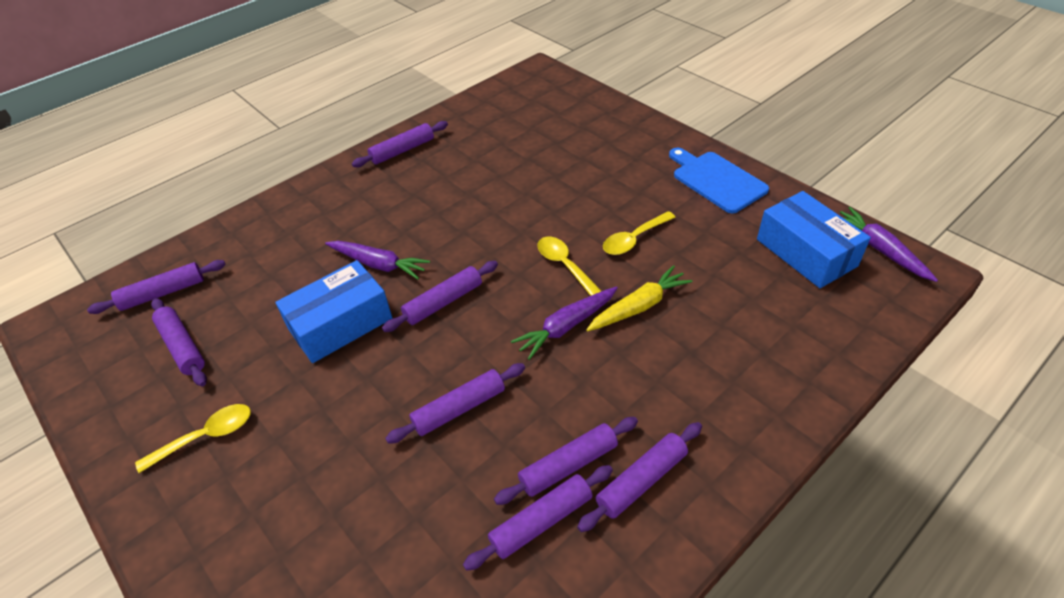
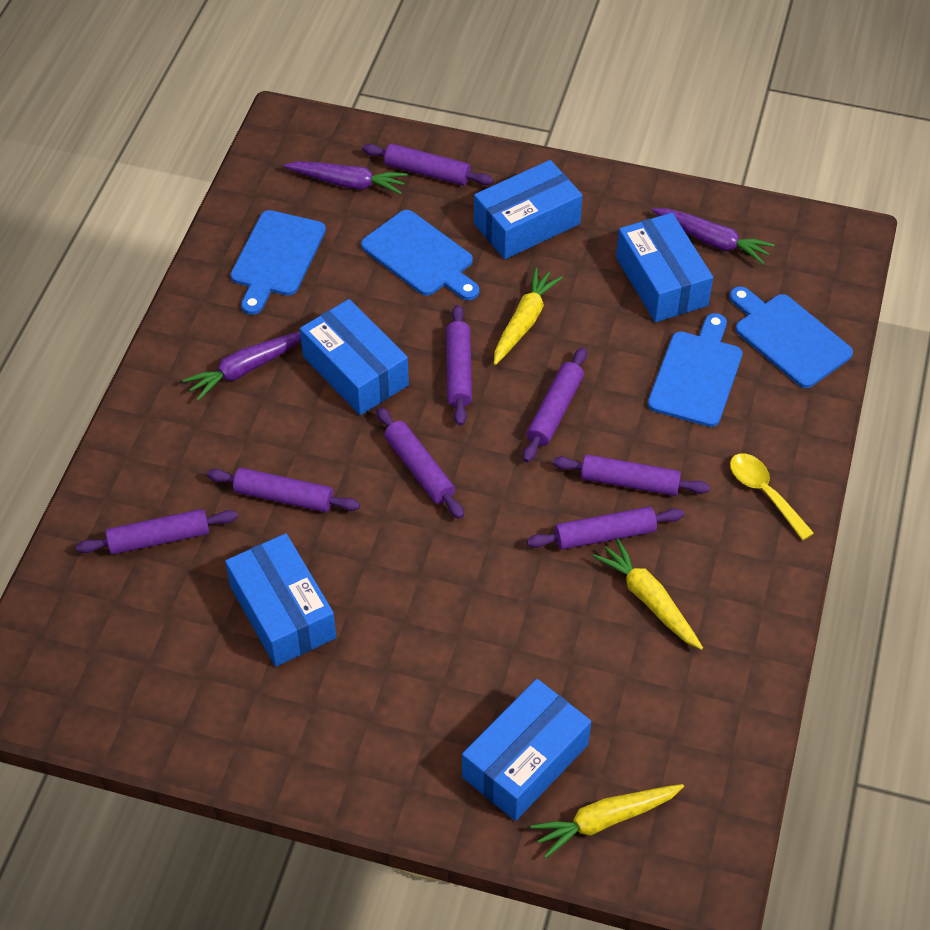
blue box: 2 -> 5
blue cutting board: 1 -> 4
yellow carrot: 1 -> 3
yellow spoon: 3 -> 1

